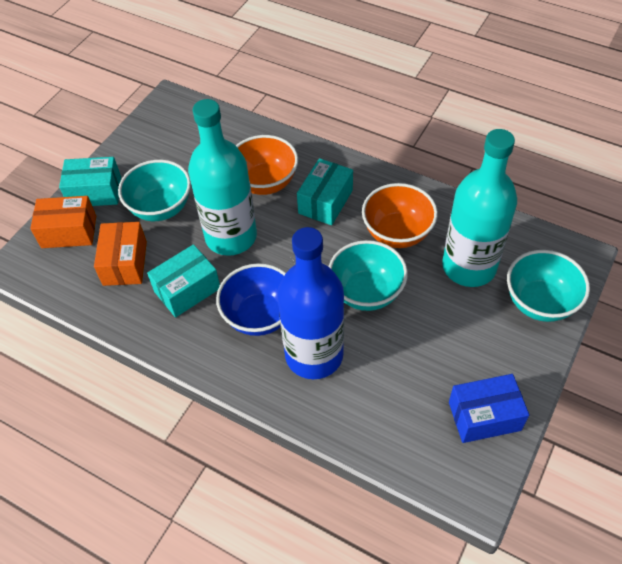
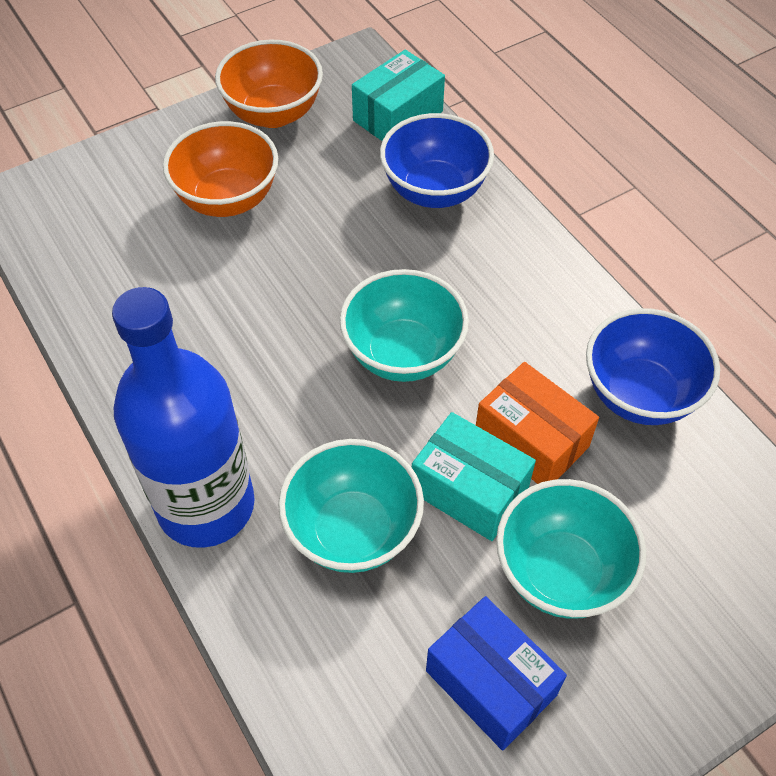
blue bowl: 1 -> 2
orange box: 2 -> 1
turquoise bottle: 2 -> 0
turquoise box: 3 -> 2

